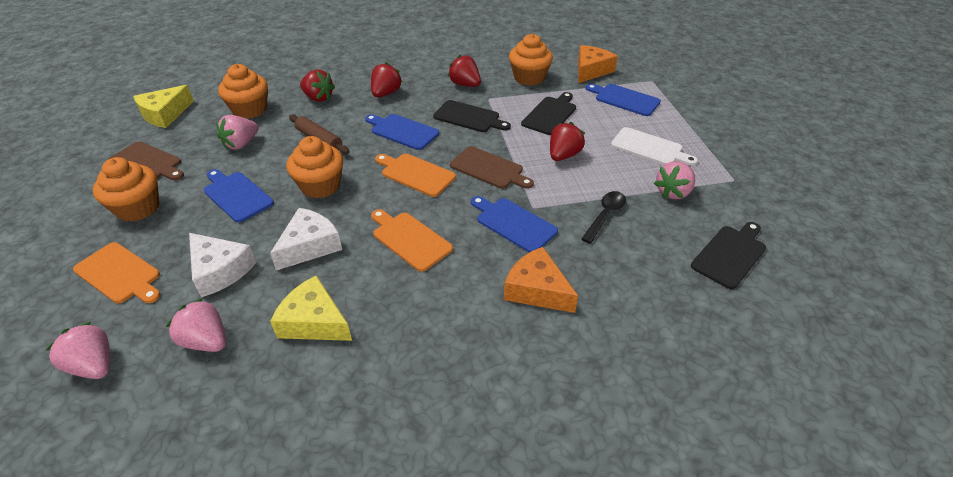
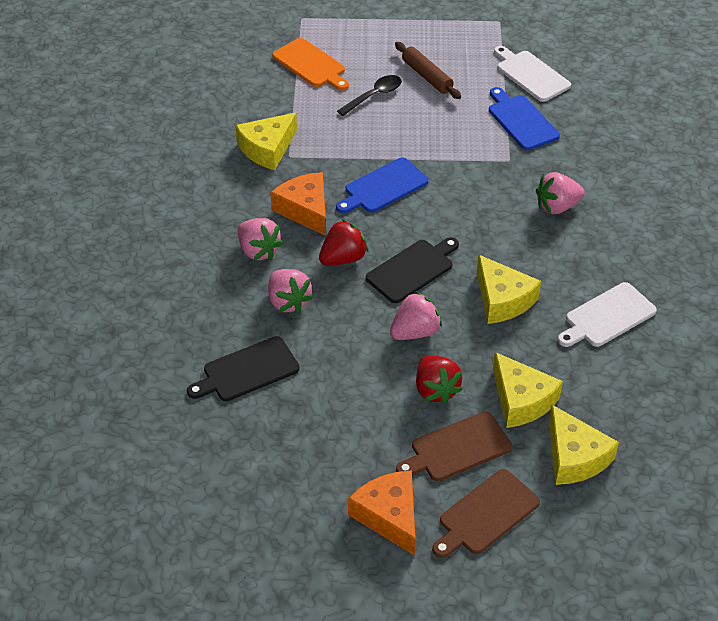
black cutting board: 3 -> 2
blue cutting board: 4 -> 2
orange cupcake: 4 -> 0
orange cutting board: 3 -> 1
red strawberry: 4 -> 2
white cheese: 2 -> 0
white cutting board: 1 -> 2
yellow cheese: 2 -> 4

